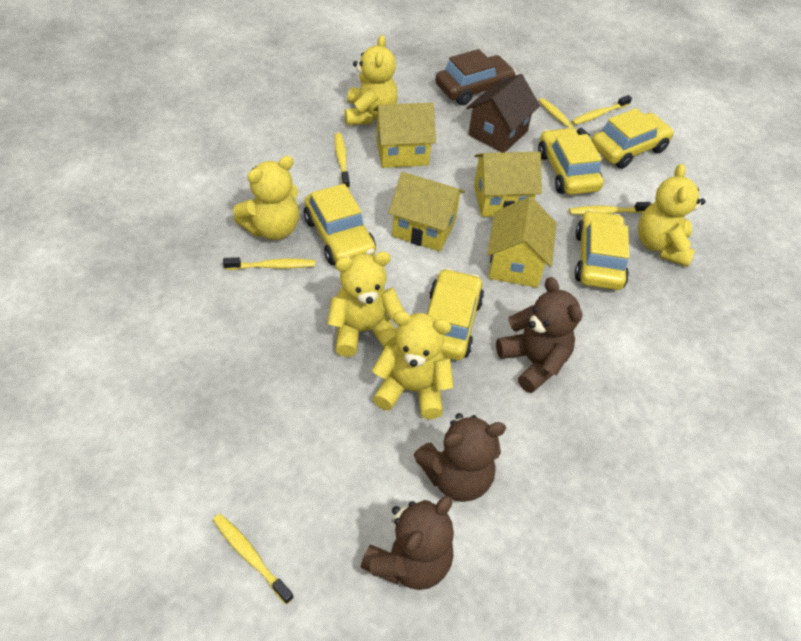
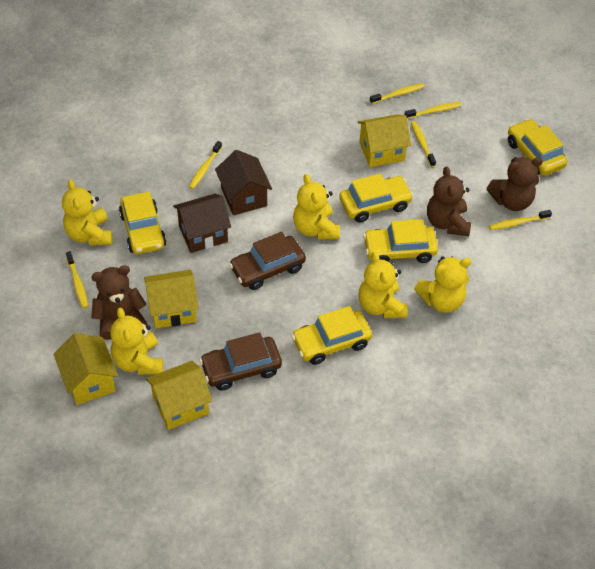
brown car: 1 -> 2
brown house: 1 -> 2

